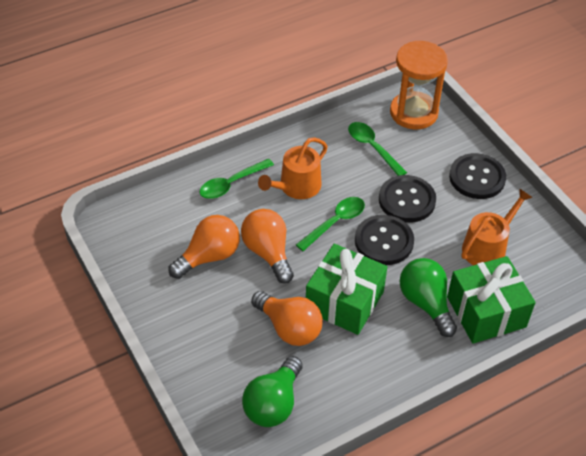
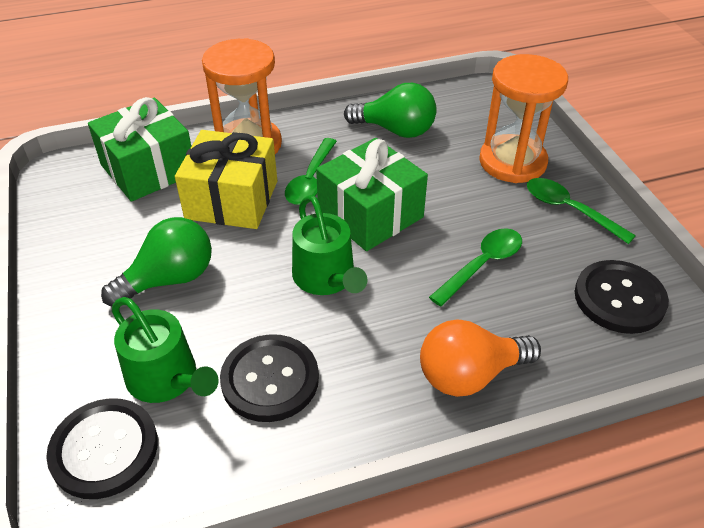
green watering can: 0 -> 2
orange hourglass: 1 -> 2
orange light bulb: 3 -> 1
orange watering can: 2 -> 0
yellow gift: 0 -> 1

